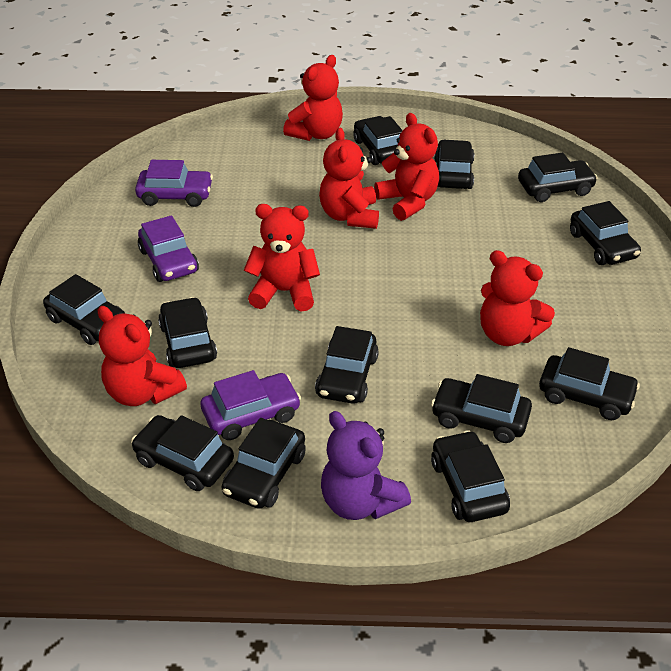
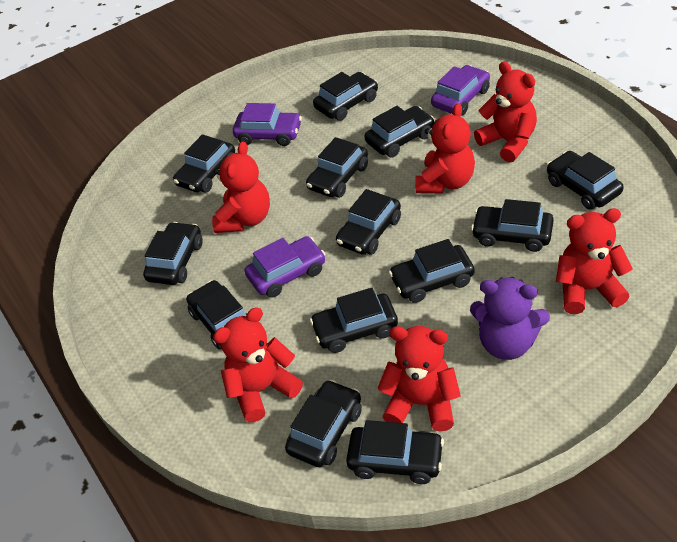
black car: 12 -> 13

